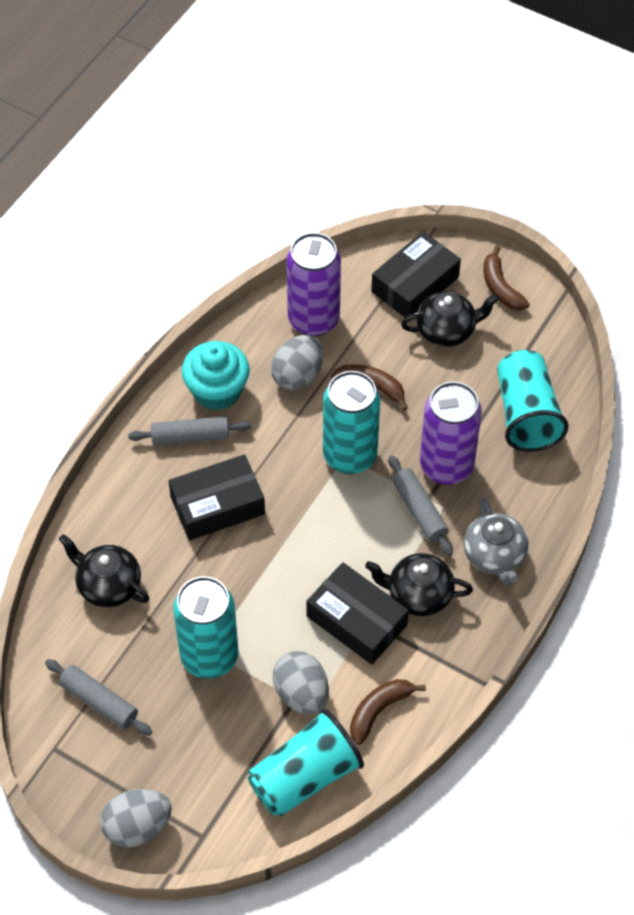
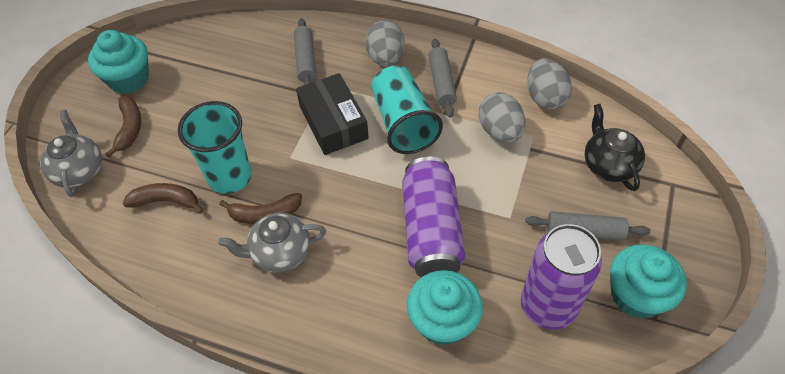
black box: 3 -> 1
black teapot: 3 -> 1
grey teapot: 1 -> 2
turquoise can: 2 -> 0
turquoise cupcake: 1 -> 3

